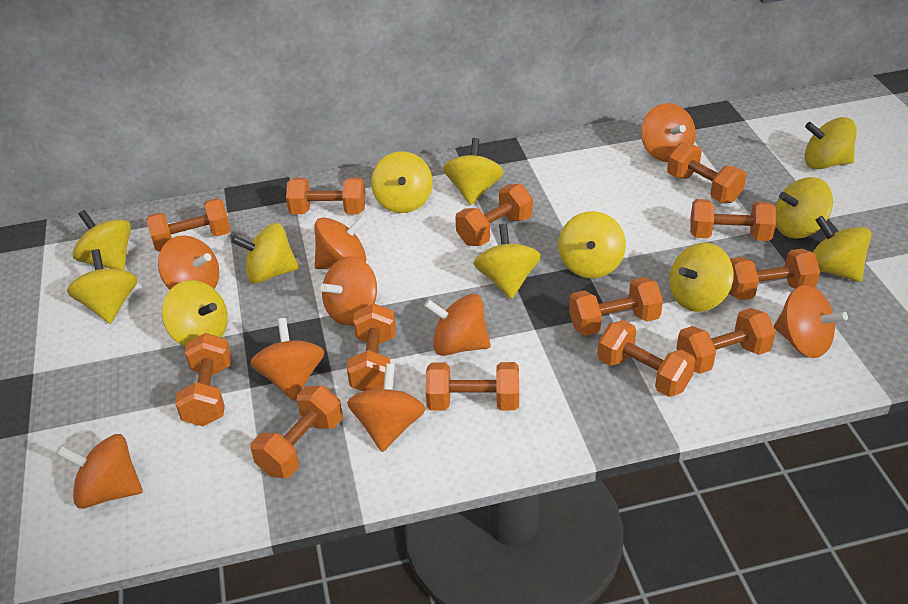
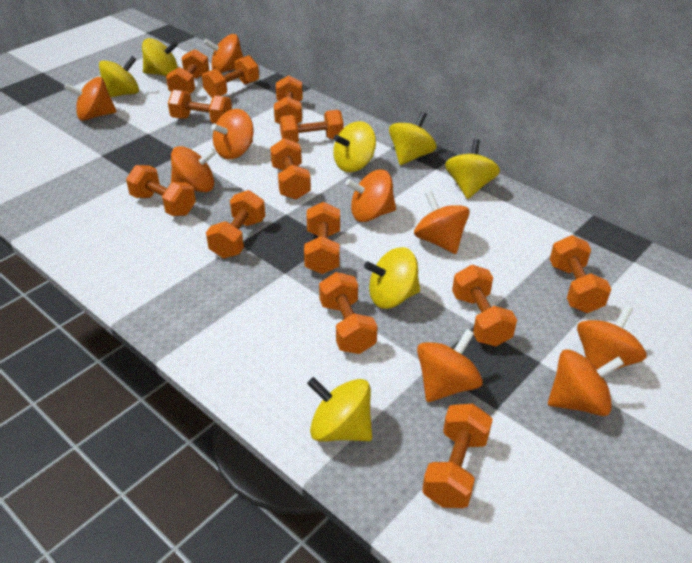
yellow spinning top: 12 -> 7

